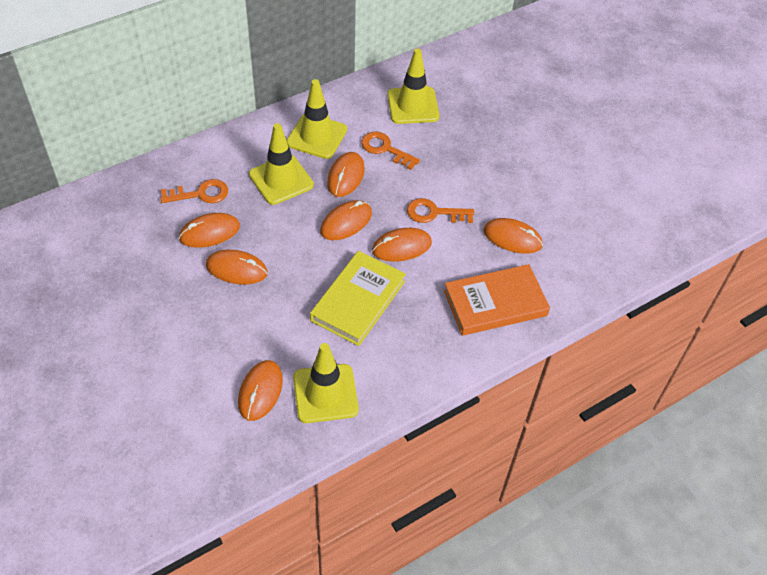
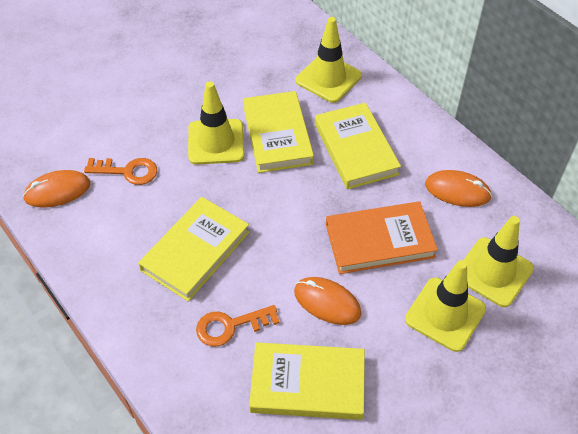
orange key: 3 -> 2
orange mouse: 7 -> 3
yellow book: 1 -> 4

